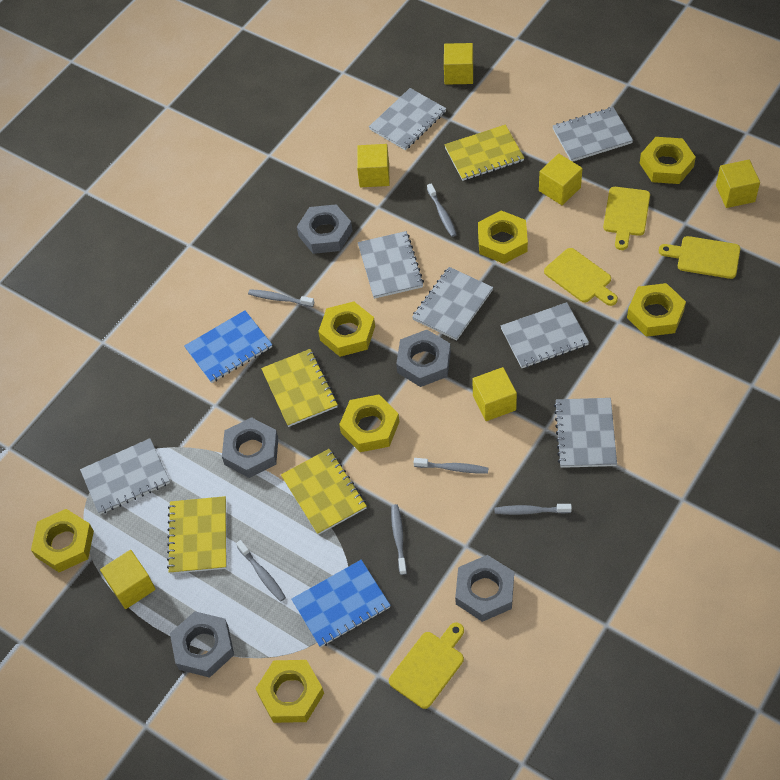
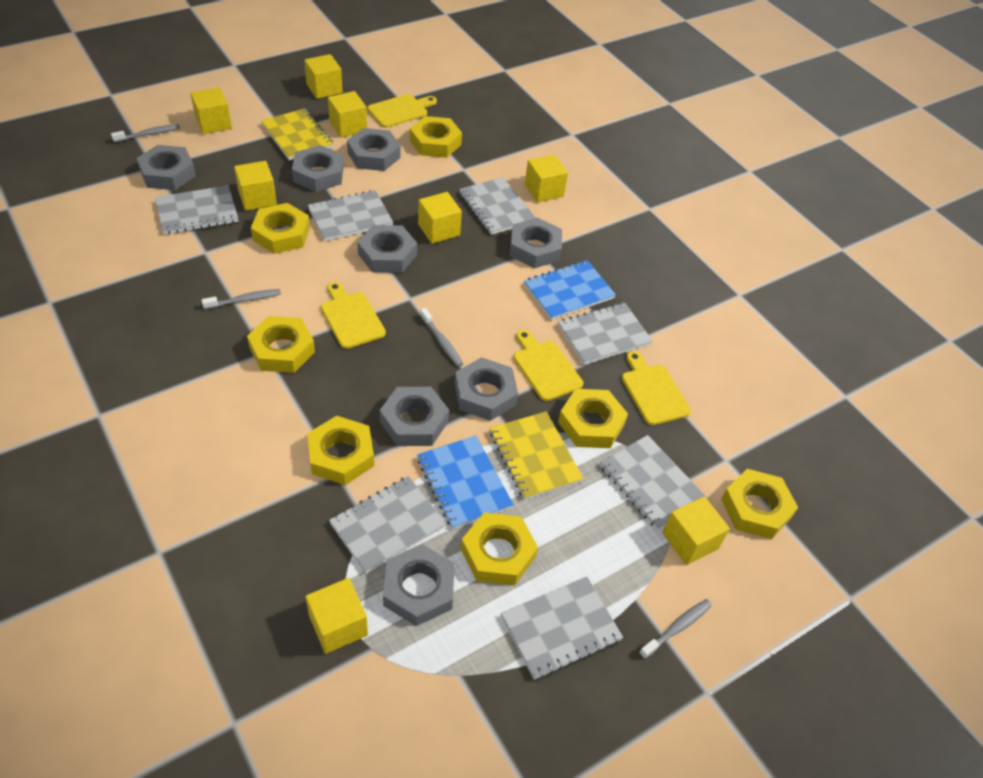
grey nut: 5 -> 8
grey toothbrush: 6 -> 4
yellow cube: 6 -> 8
yellow notebook: 4 -> 2

